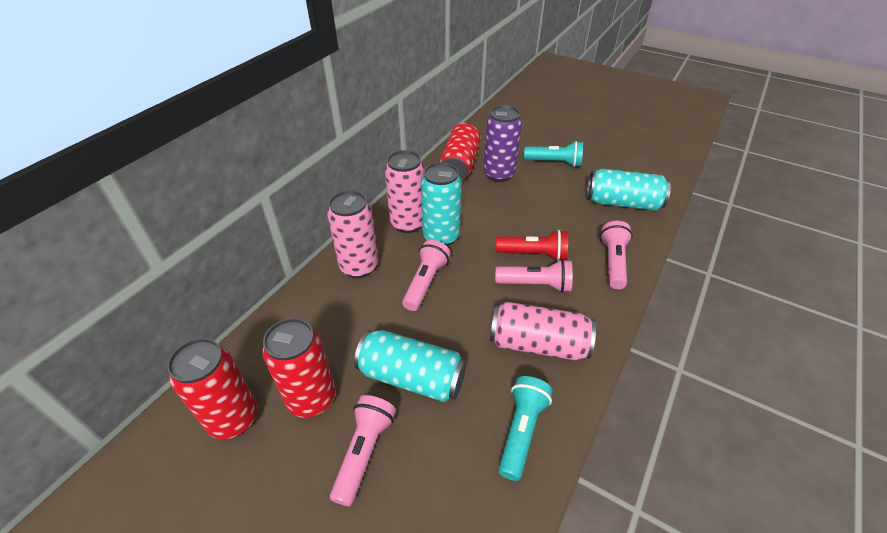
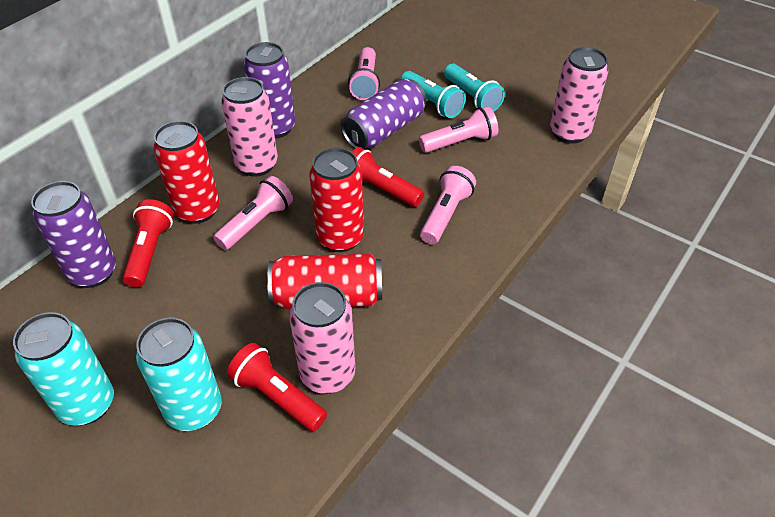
purple can: 1 -> 3
red flashlight: 1 -> 3
turquoise can: 3 -> 2

